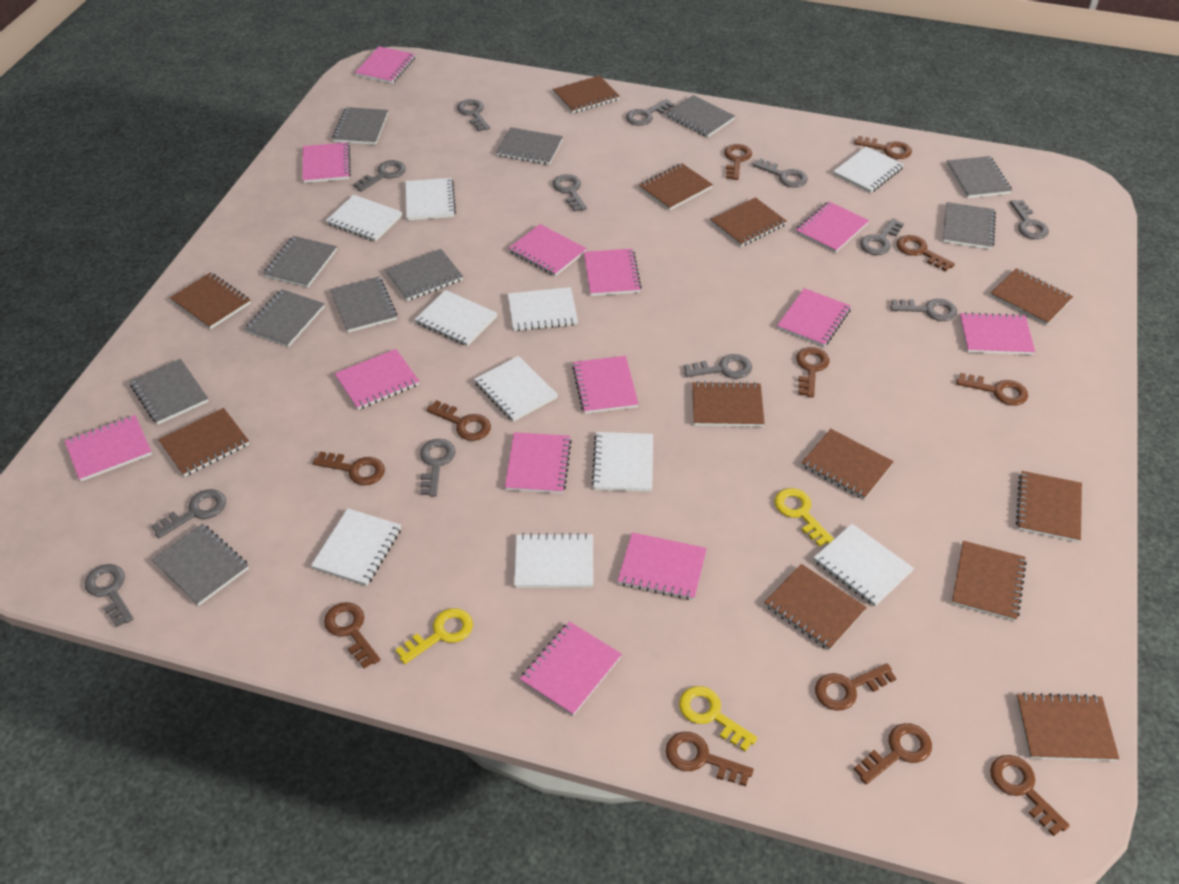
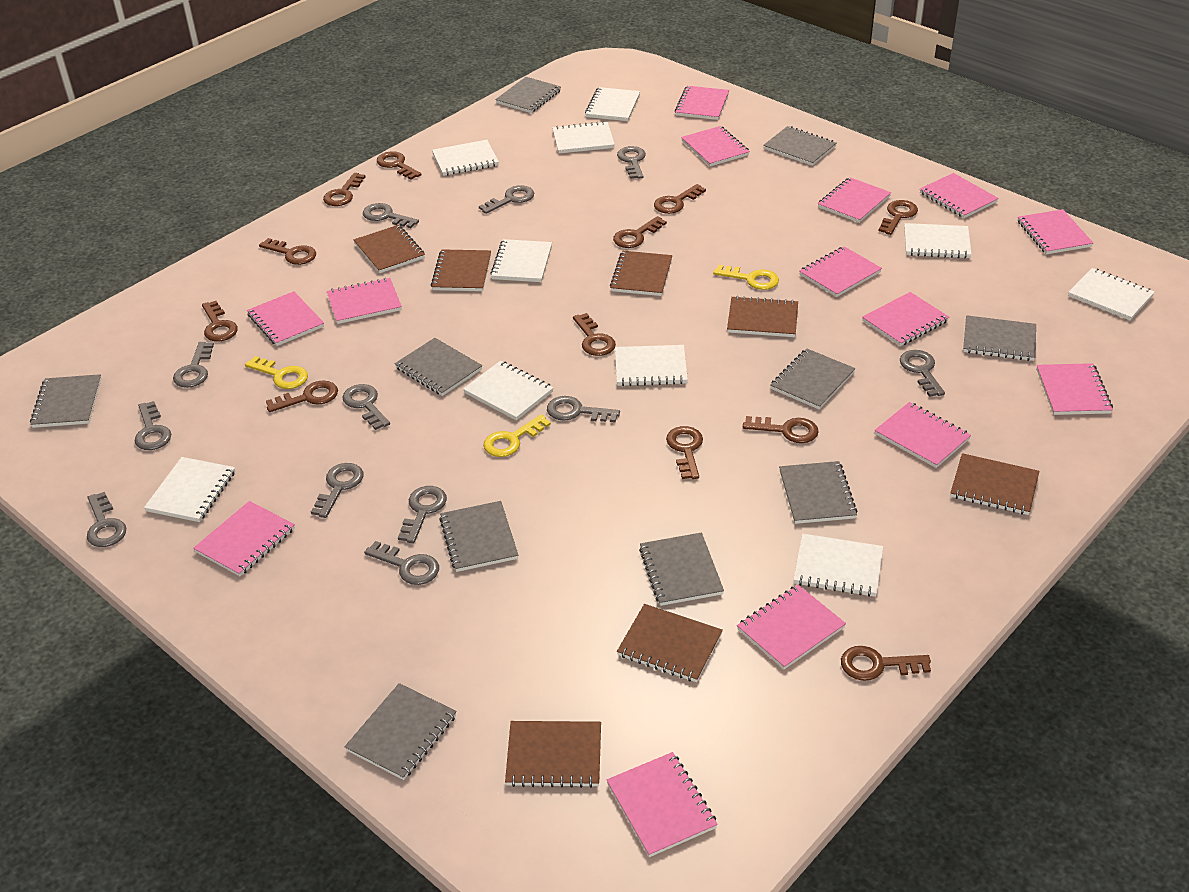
brown notebook: 12 -> 7
grey notebook: 11 -> 10
pink notebook: 13 -> 14

